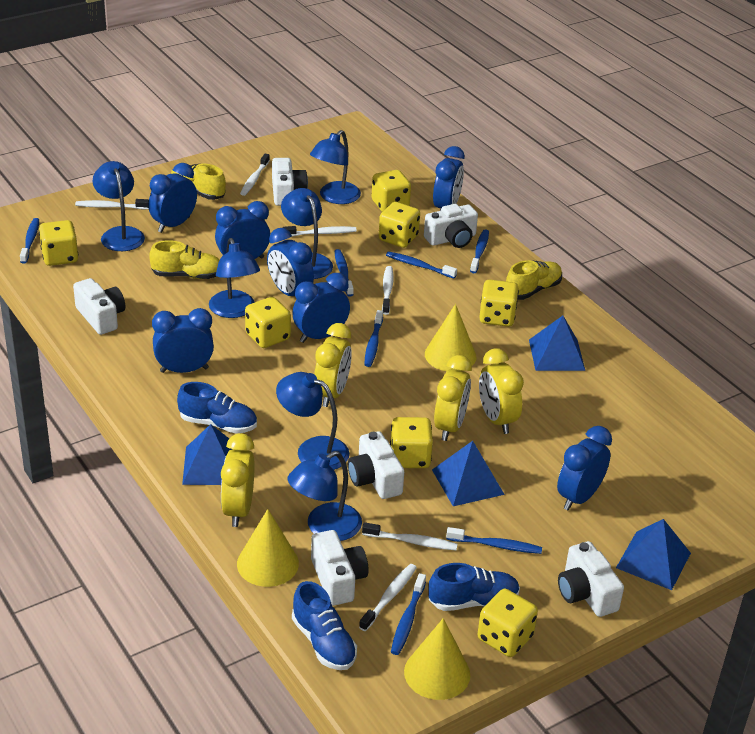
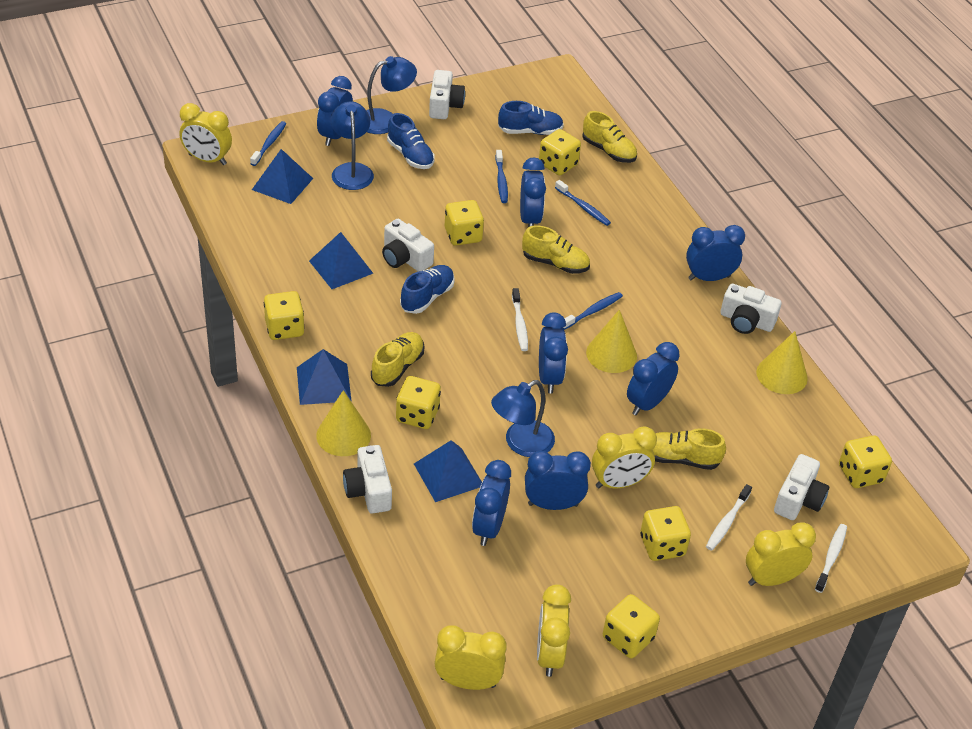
blue lamp: 6 -> 3
blue toothbrush: 7 -> 4
white camera: 6 -> 5
white toothbrush: 6 -> 3
yellow clock: 4 -> 5
yellow shoe: 3 -> 4

